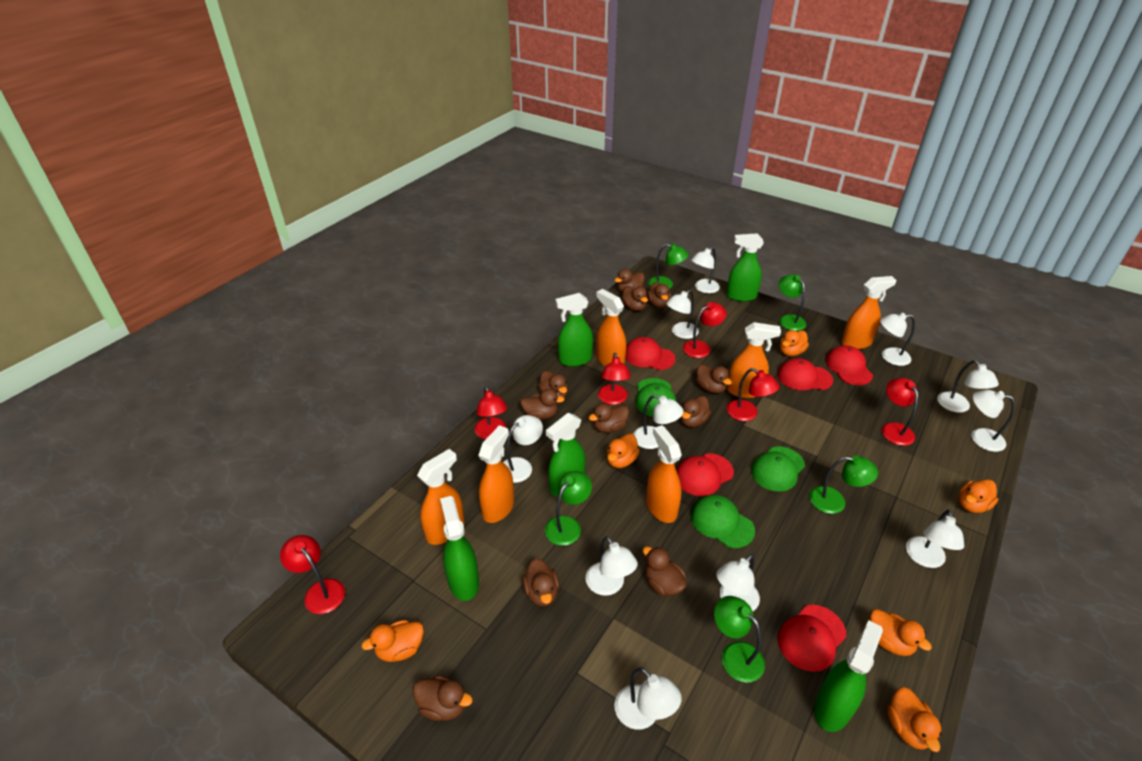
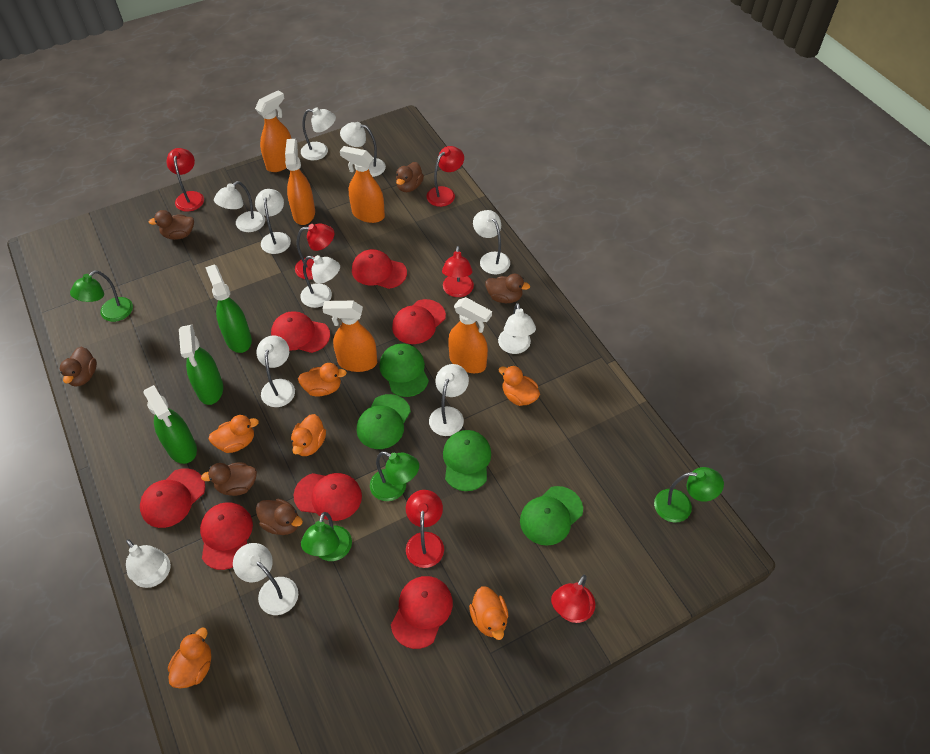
brown duck: 11 -> 6
green cap: 3 -> 4
green lamp: 5 -> 4
green spray bottle: 5 -> 3
orange spray bottle: 6 -> 5
red cap: 5 -> 7

